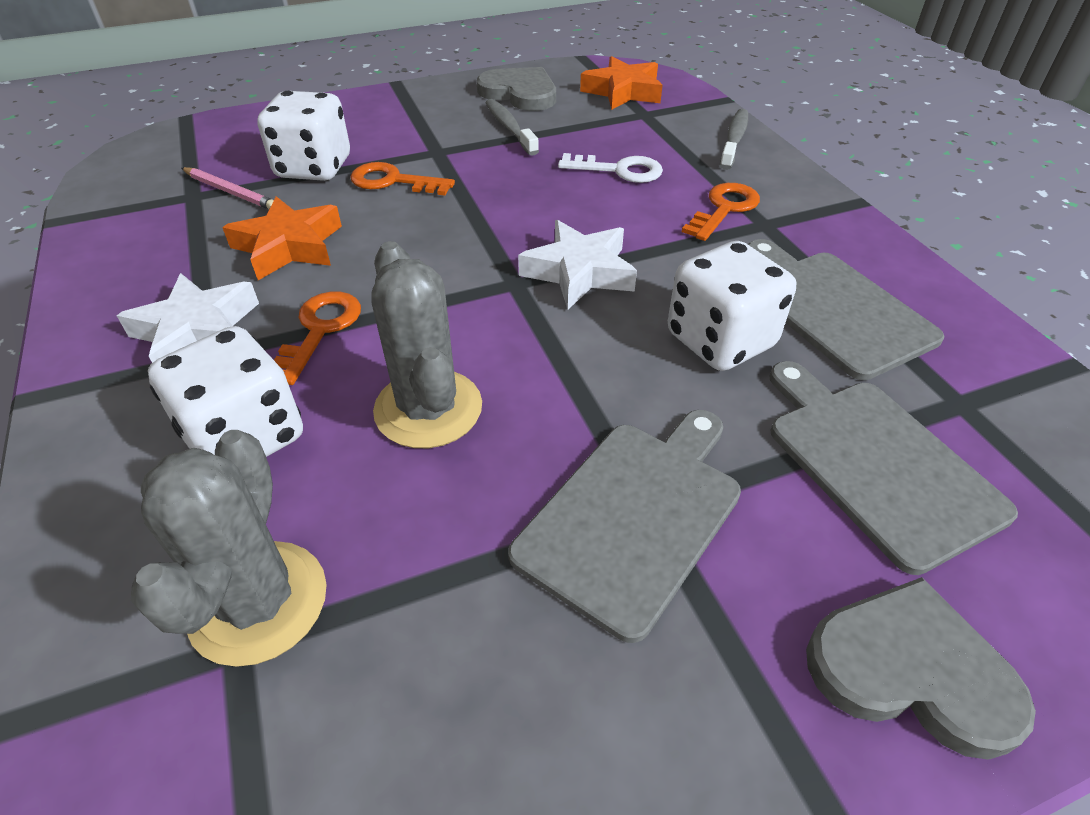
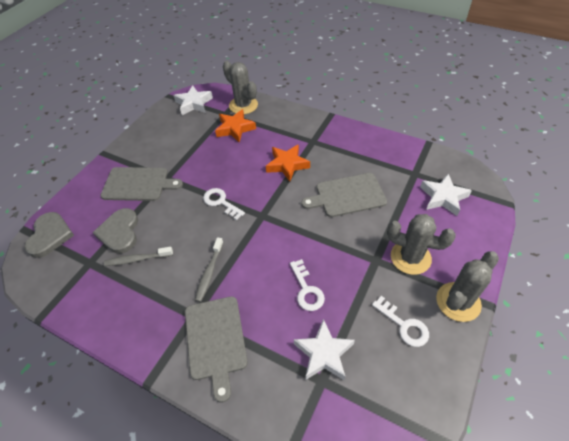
grey cactus: 2 -> 3
orange key: 3 -> 0
pink pencil: 1 -> 0
white dice: 3 -> 0
white key: 1 -> 3
white star: 2 -> 3

